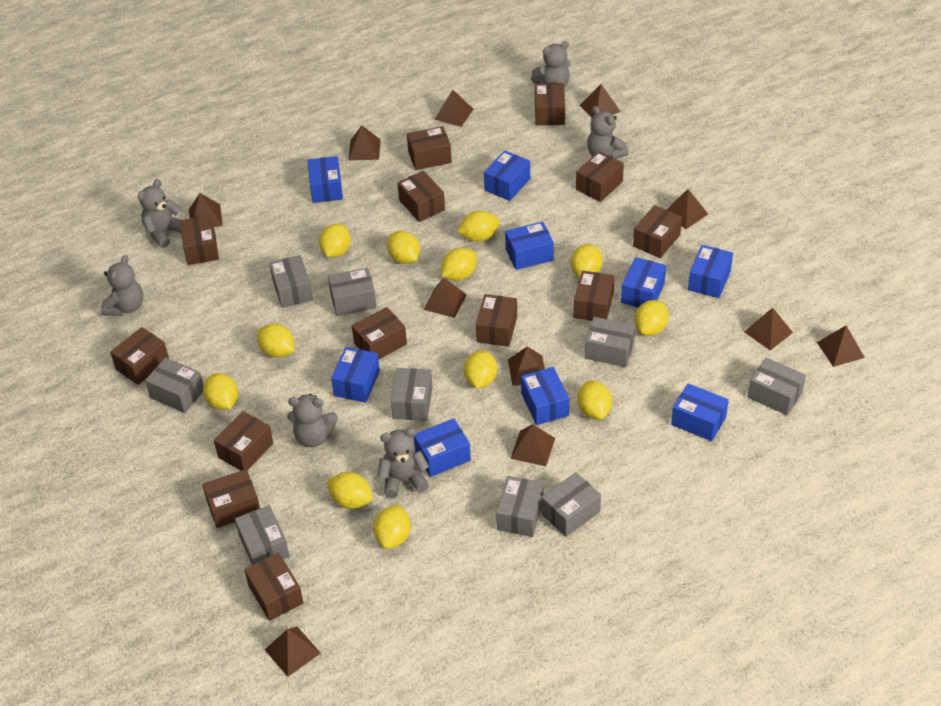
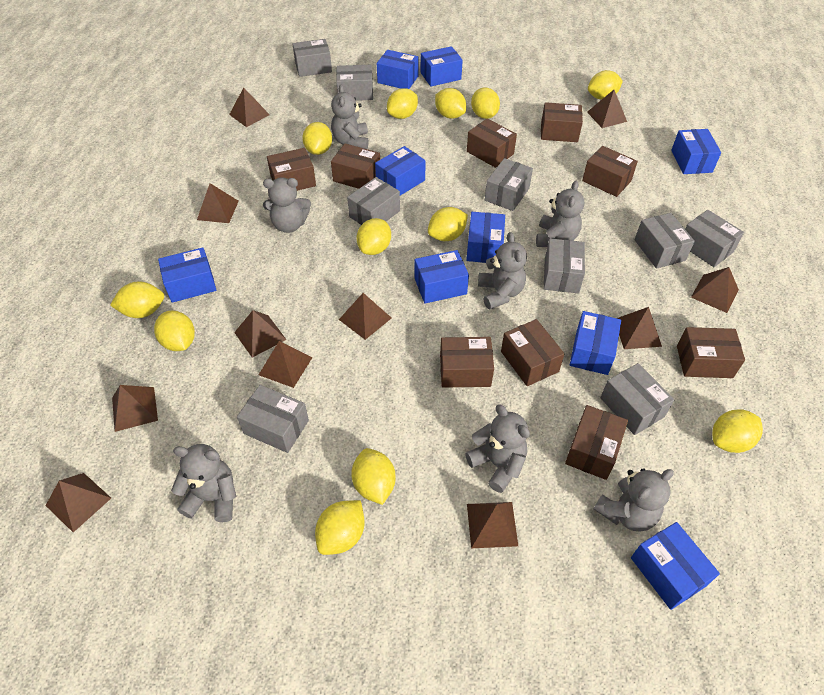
brown box: 13 -> 9
grey teddy bear: 6 -> 7

